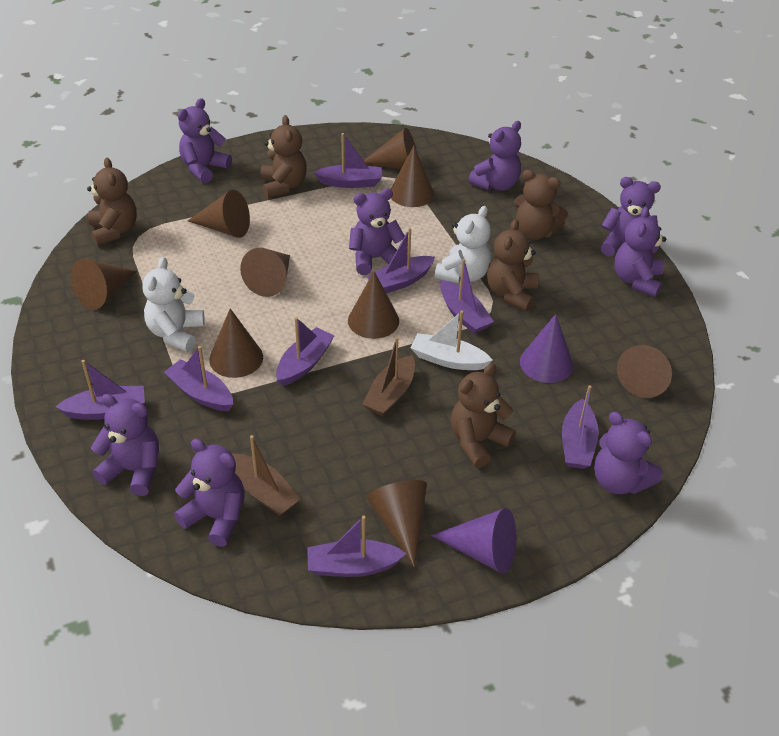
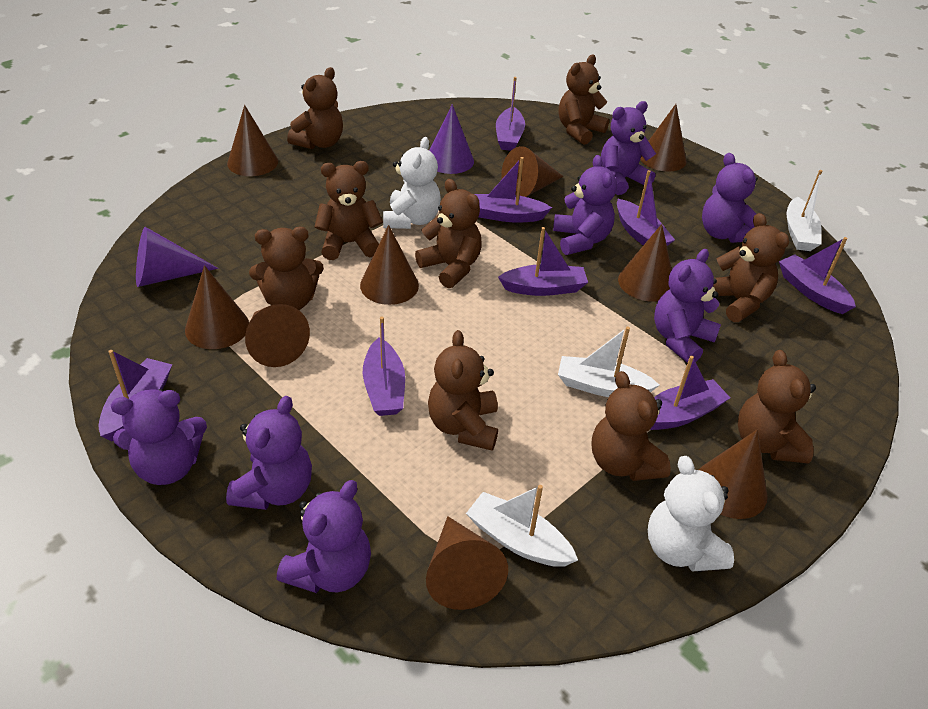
brown boat: 2 -> 0
brown teddy bear: 5 -> 9
purple teddy bear: 8 -> 7
white boat: 1 -> 3

